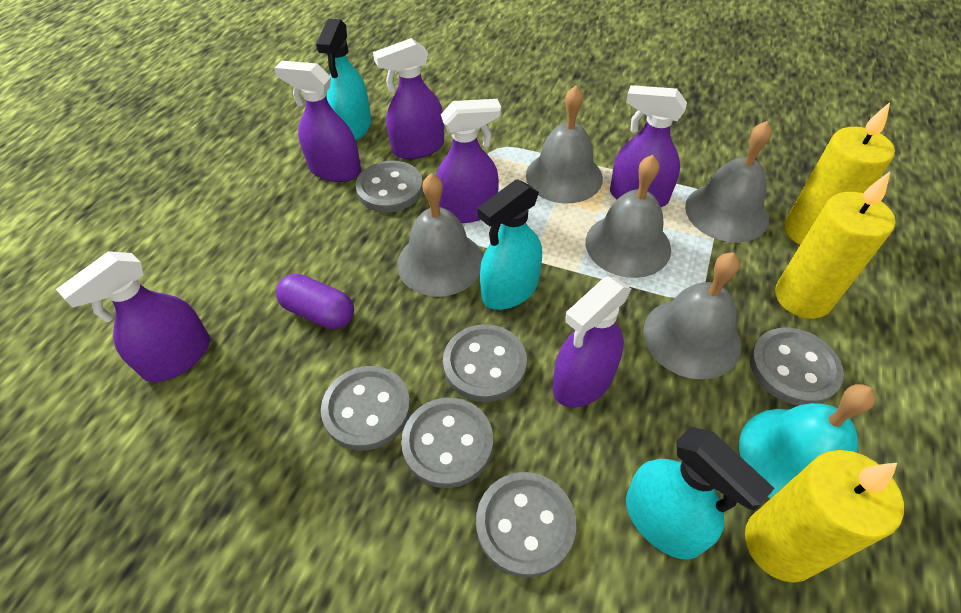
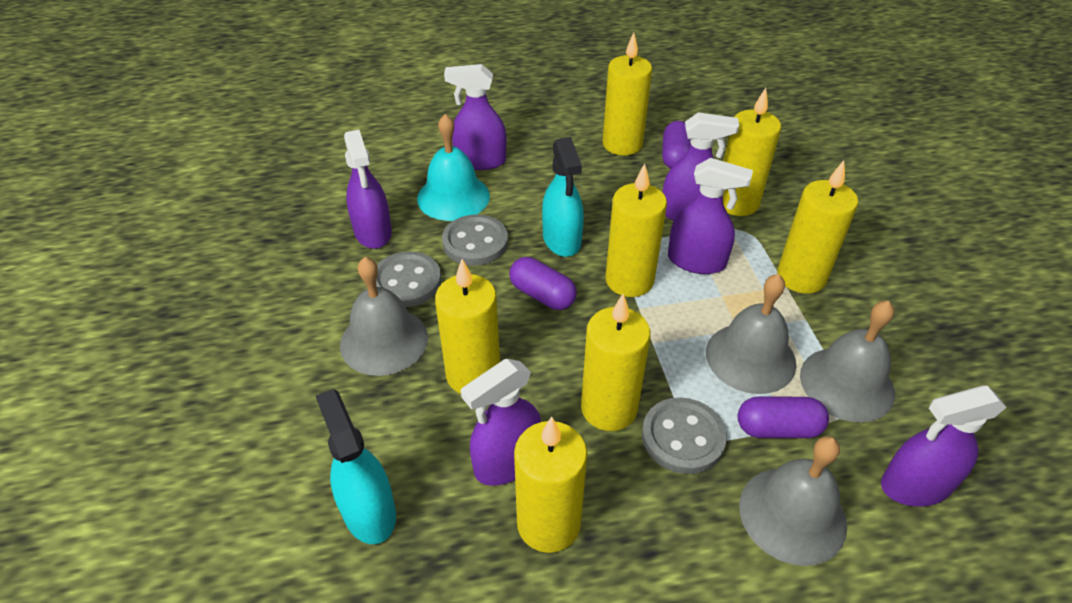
grey bell: 5 -> 4
grey button: 6 -> 3
purple capsule: 1 -> 3
turquoise spray bottle: 3 -> 2
yellow candle: 3 -> 7

